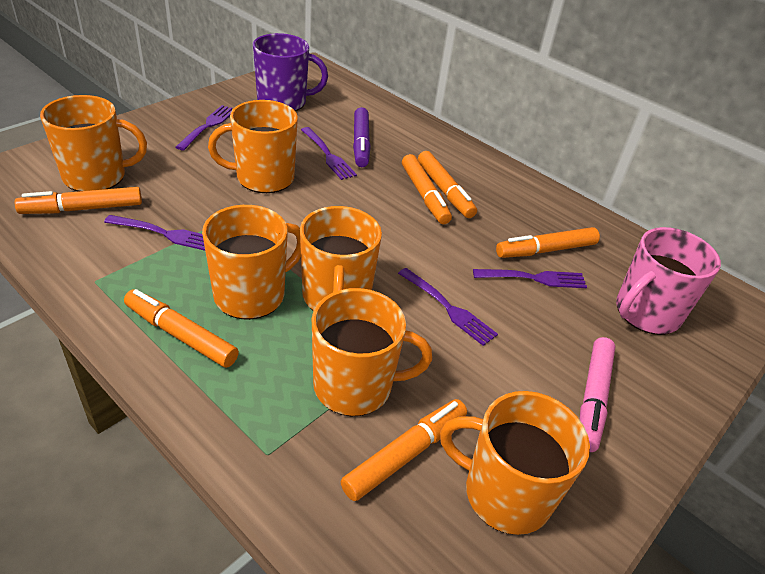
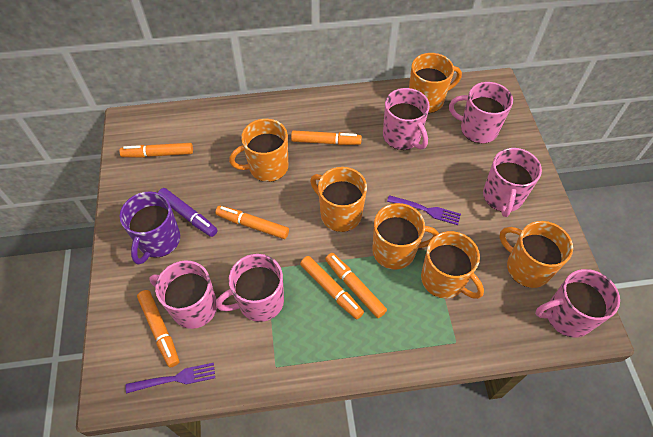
pink marker: 1 -> 0
pink mug: 1 -> 6
purple fork: 5 -> 2

